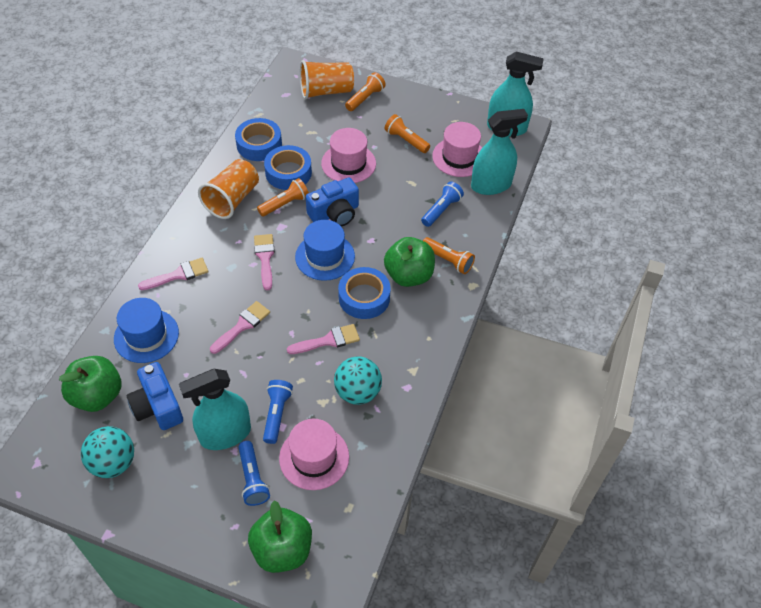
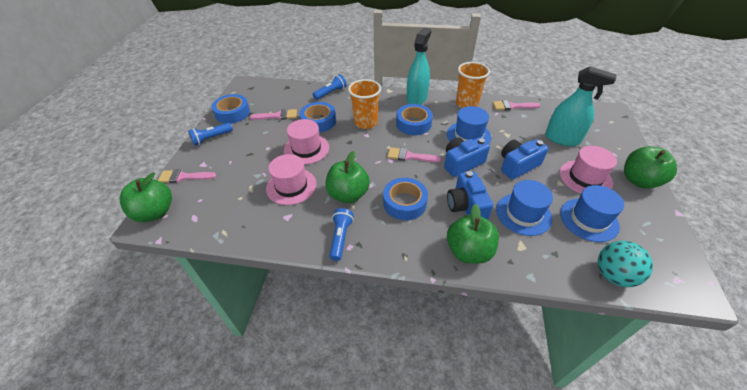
blue camera: 2 -> 3
blue hat: 2 -> 3
blue tape: 3 -> 4
green apple: 3 -> 4
orange flashlight: 4 -> 0
turquoise ball: 2 -> 1
turquoise spray bottle: 3 -> 2

